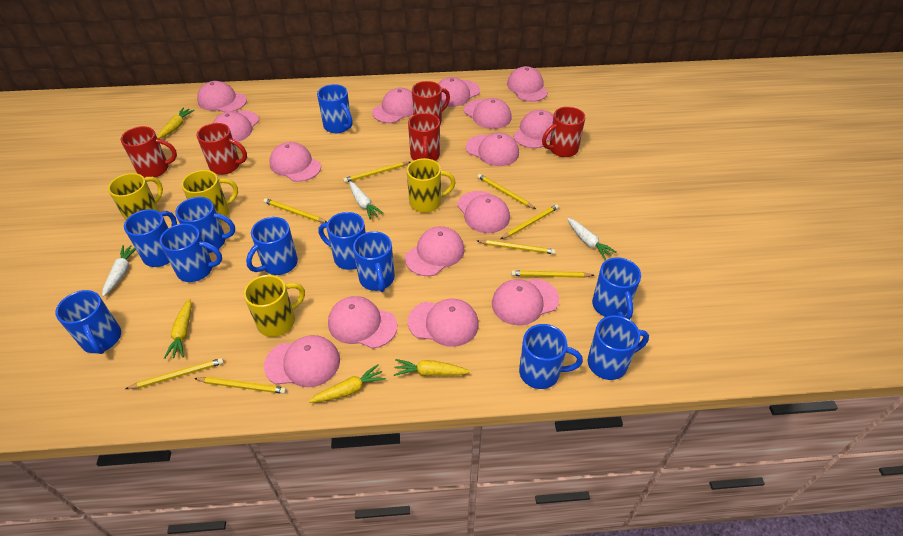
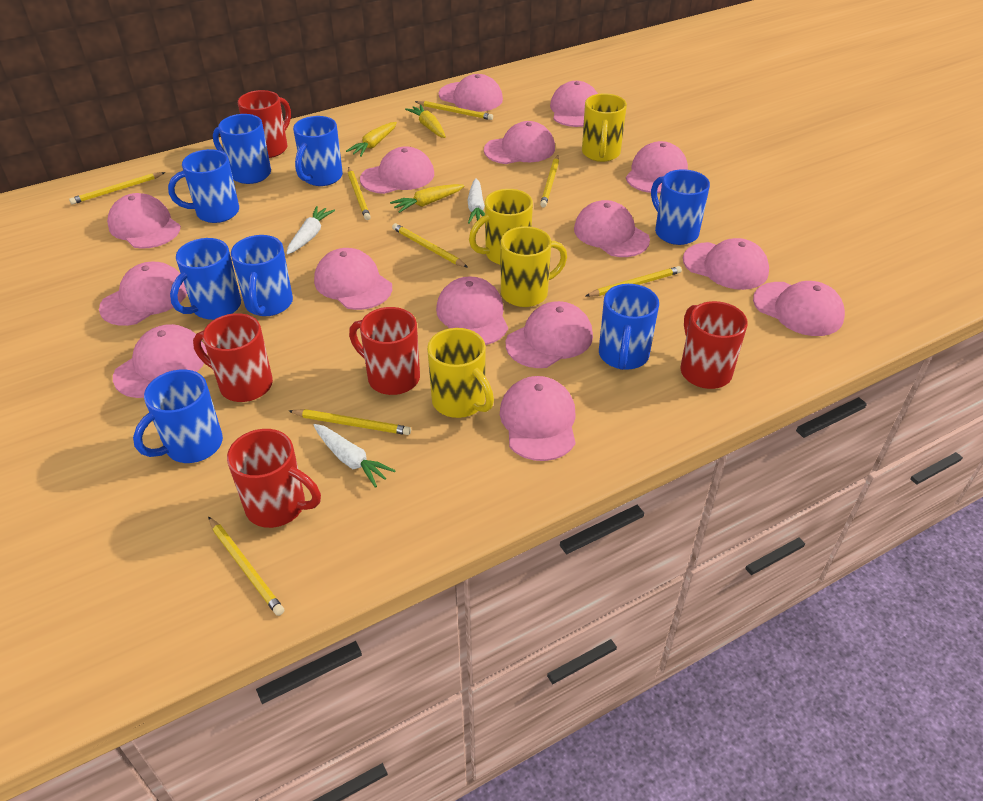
blue mug: 11 -> 8
yellow carrot: 4 -> 3

